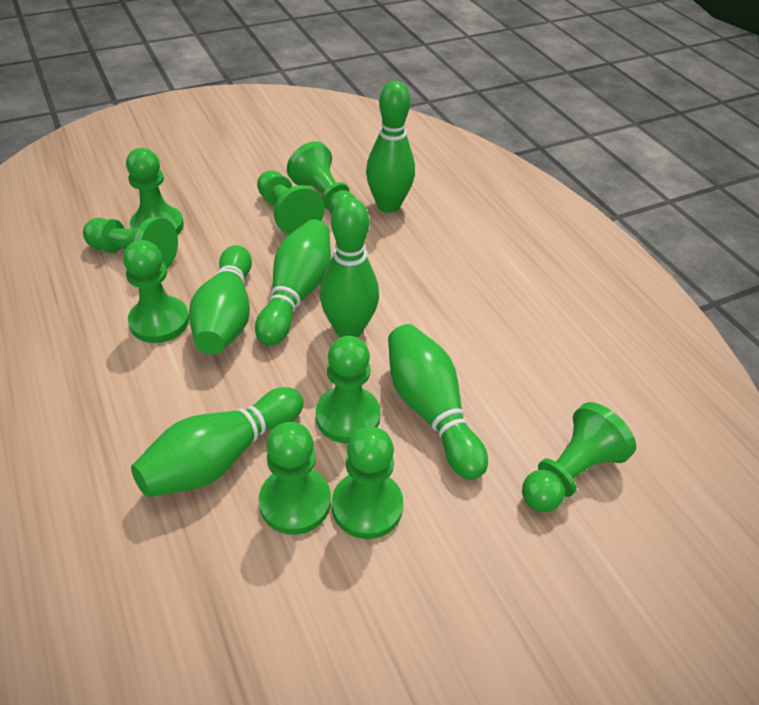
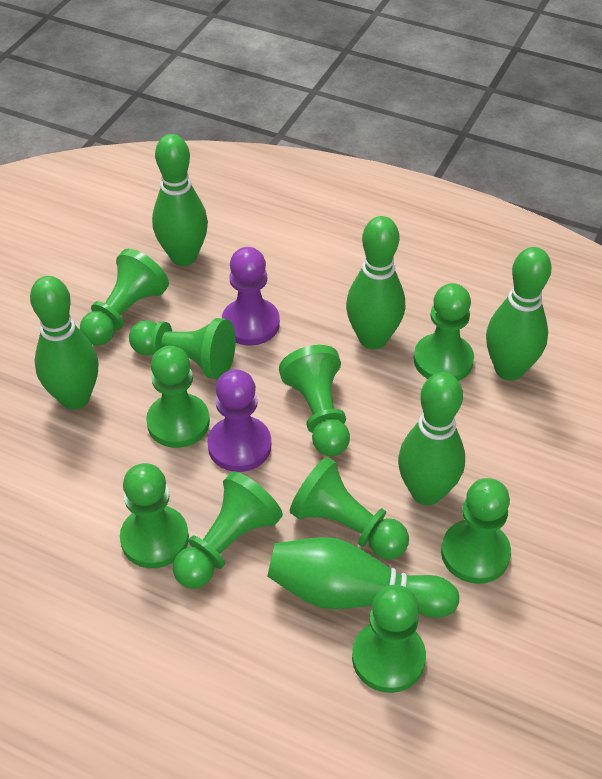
green pawn: 9 -> 10
purple pawn: 0 -> 2

